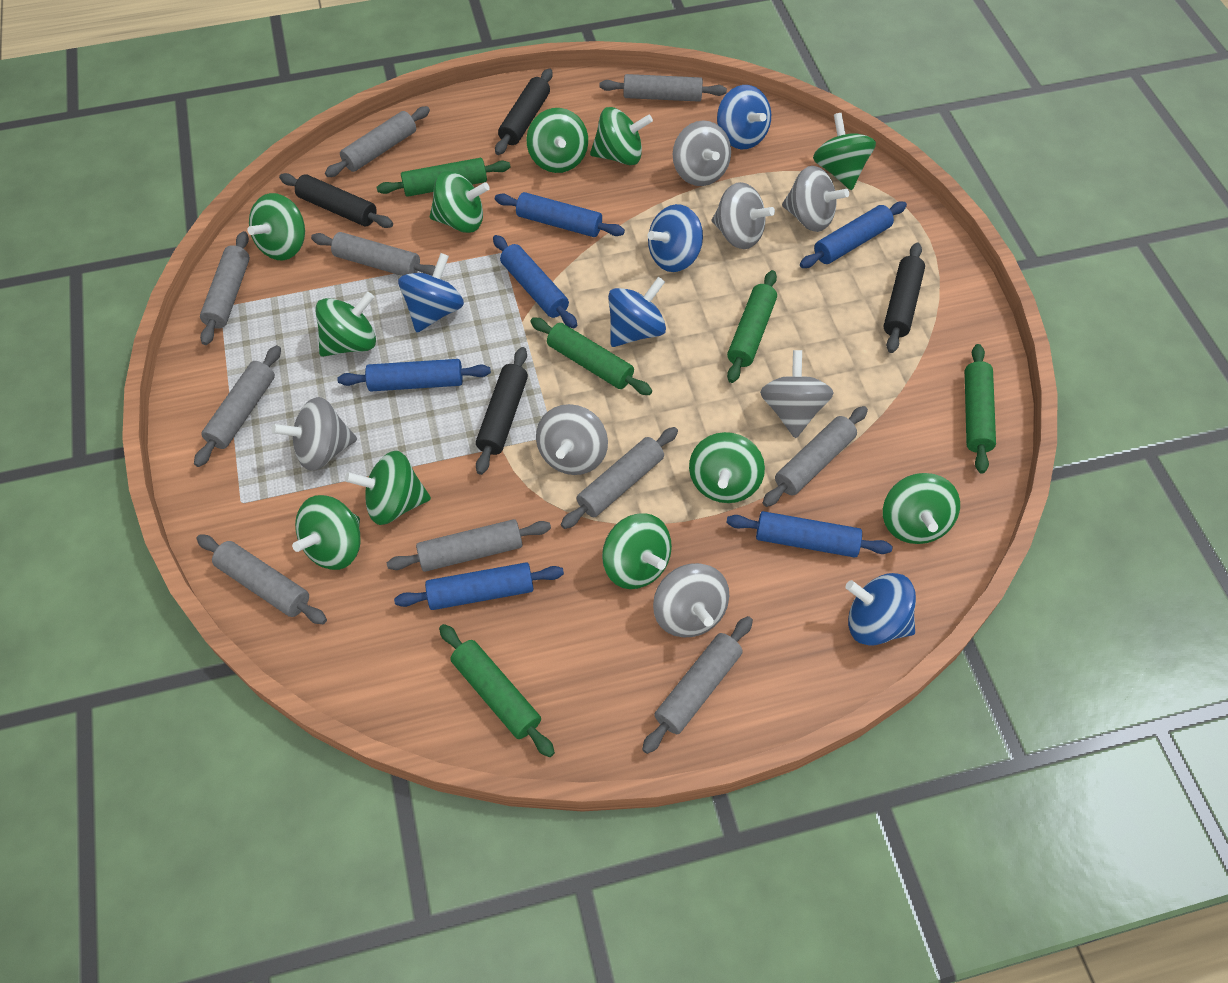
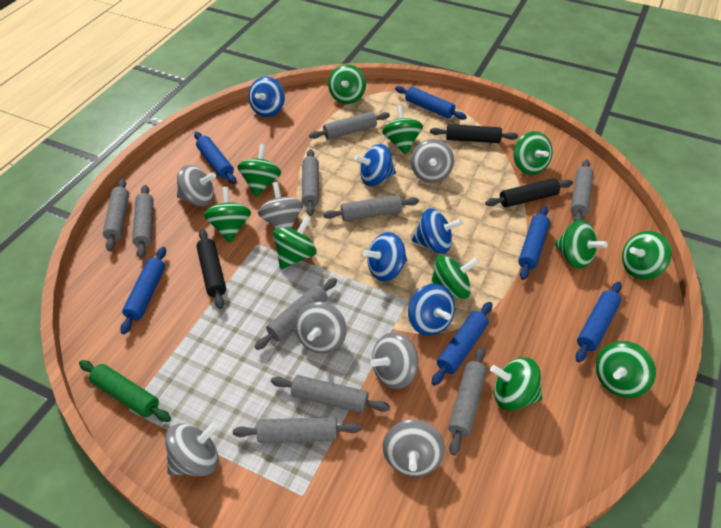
black rolling pin: 4 -> 3
green rolling pin: 5 -> 1

